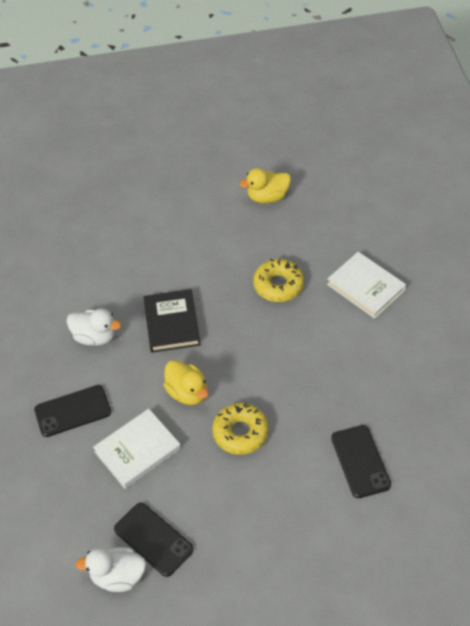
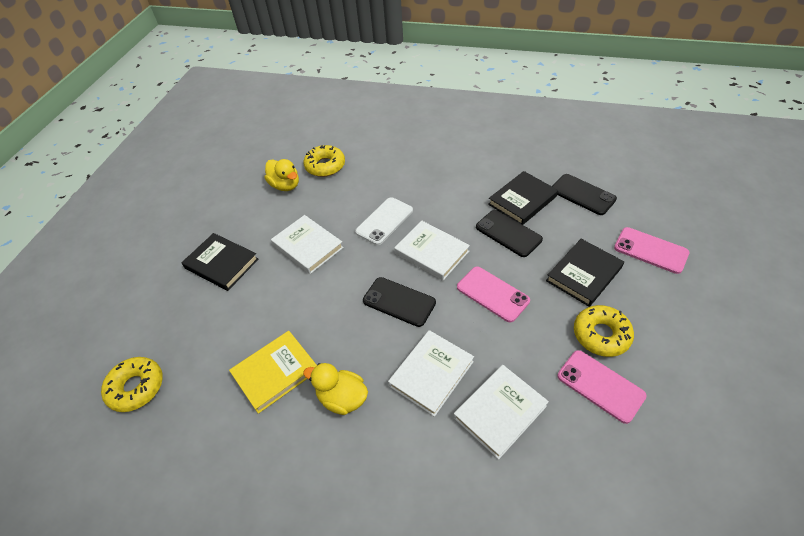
black book: 1 -> 3
pink phone: 0 -> 3
white book: 2 -> 4
white duck: 2 -> 0
white phone: 0 -> 1
yellow book: 0 -> 1
yellow donut: 2 -> 3

